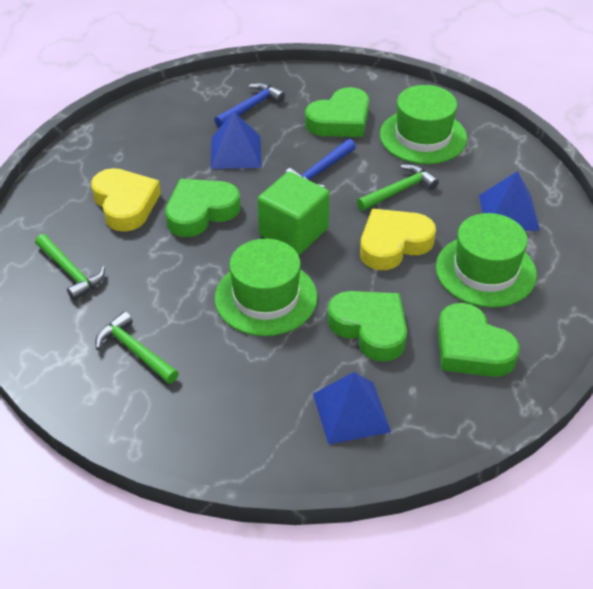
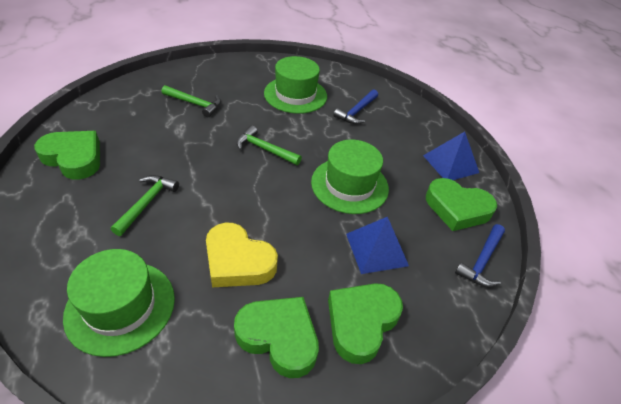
blue pyramid: 3 -> 2
green cube: 1 -> 0
yellow heart: 2 -> 1

